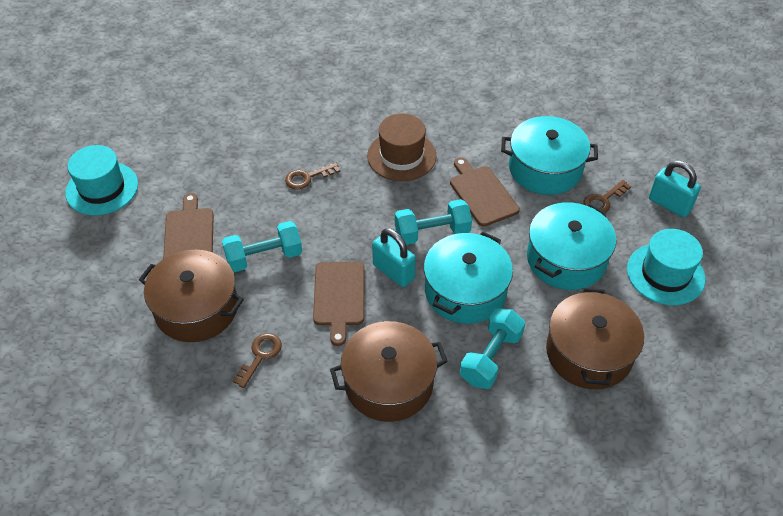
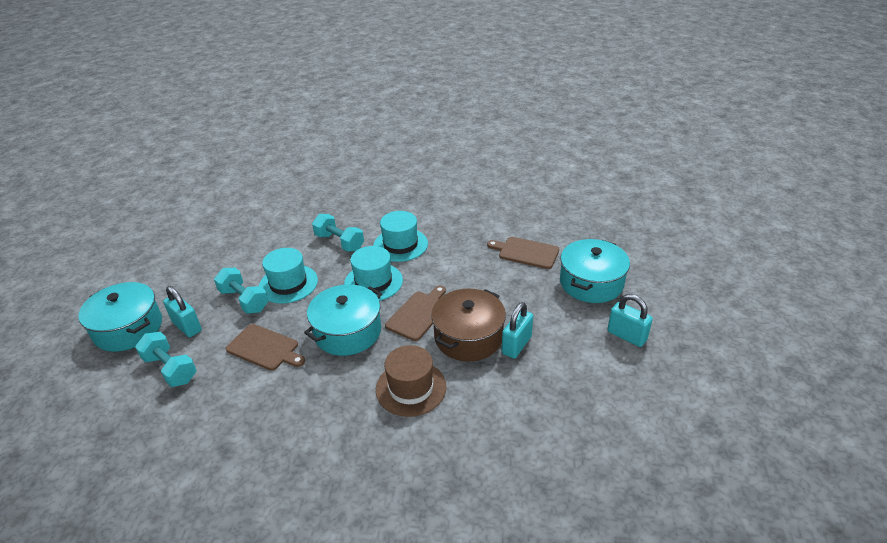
brown key: 3 -> 0
brown pot: 3 -> 1
turquoise hat: 2 -> 3
turquoise padlock: 2 -> 3

